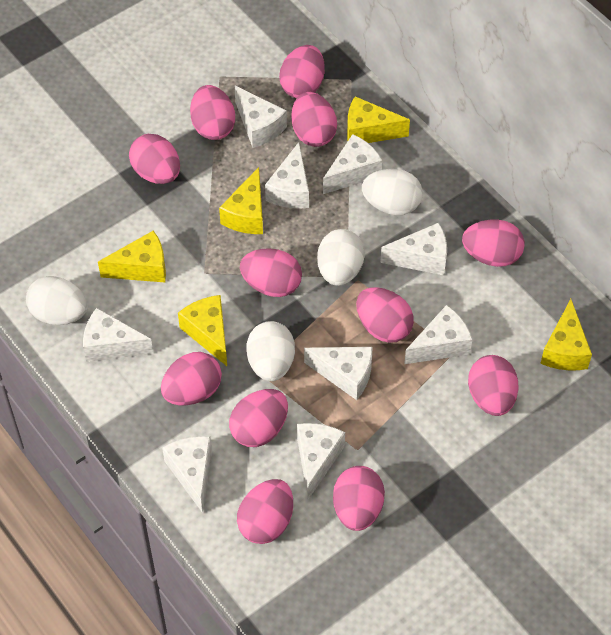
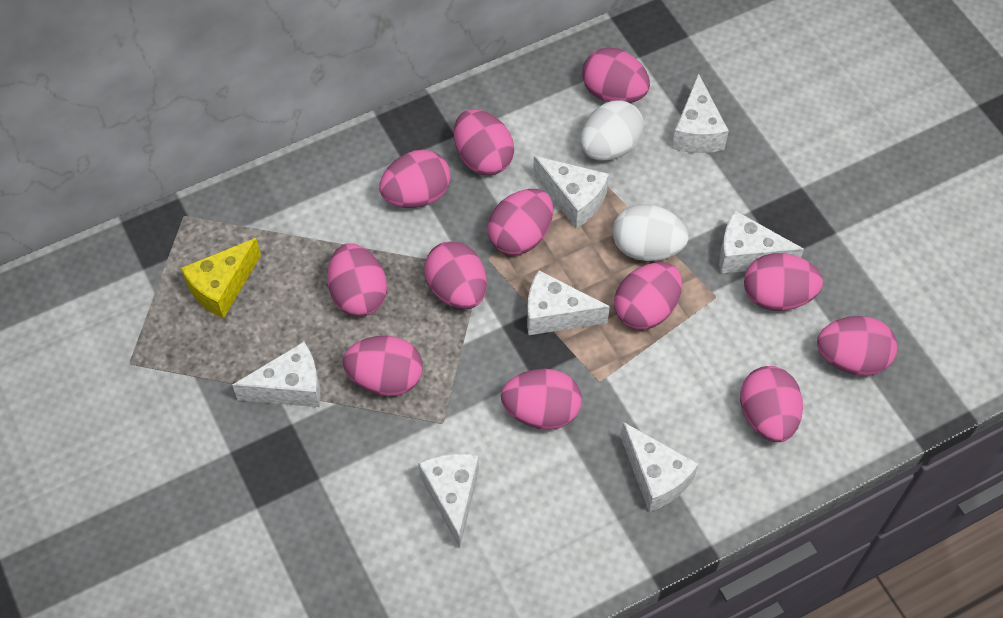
white cheese: 9 -> 7
white egg: 4 -> 2
yellow cheese: 5 -> 1

